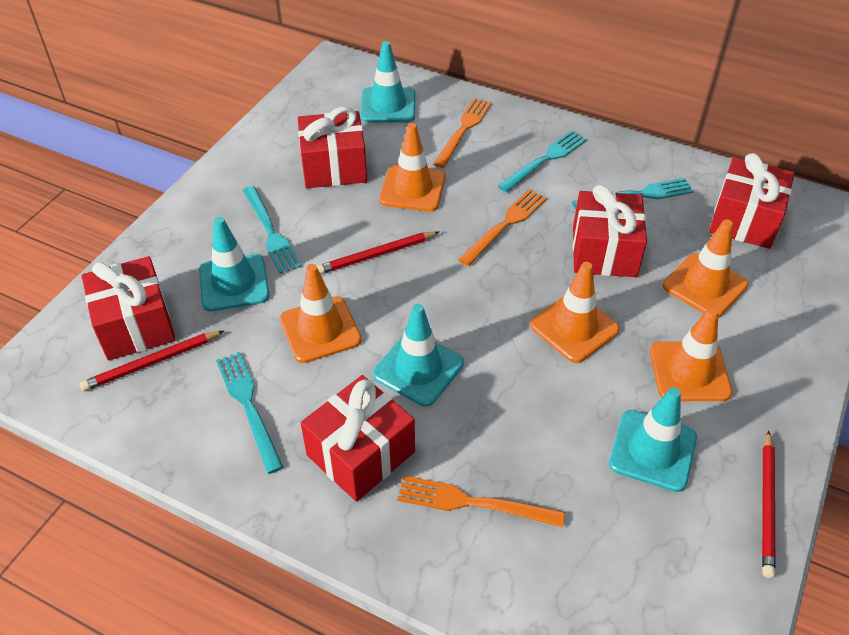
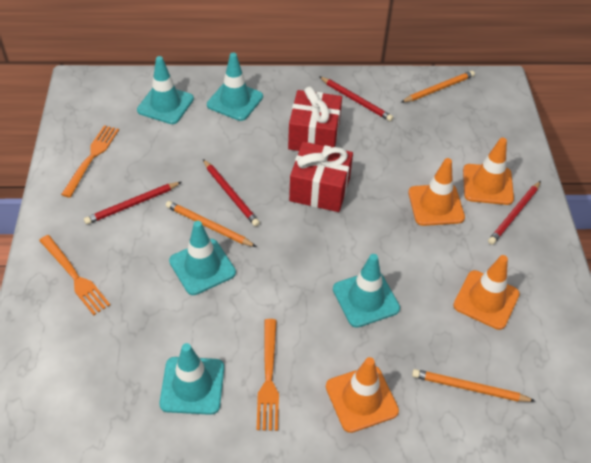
orange pencil: 0 -> 3
orange traffic cone: 5 -> 4
red gift: 5 -> 2
red pencil: 3 -> 4
turquoise fork: 4 -> 0
turquoise traffic cone: 4 -> 5

